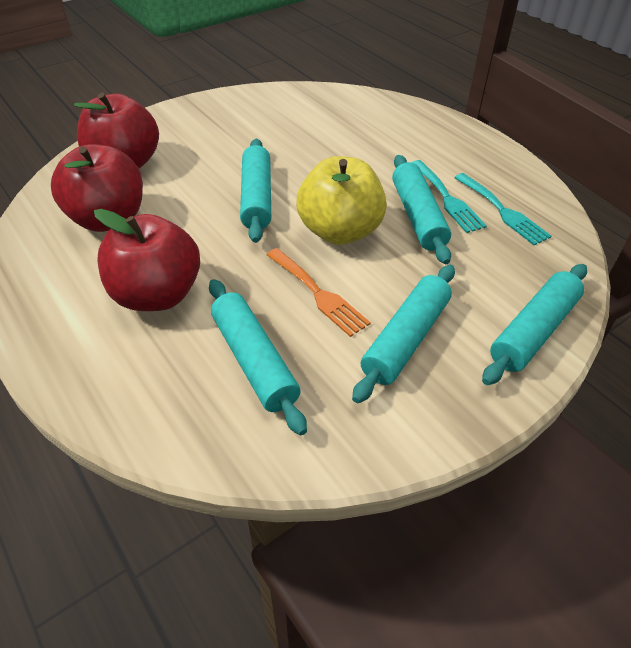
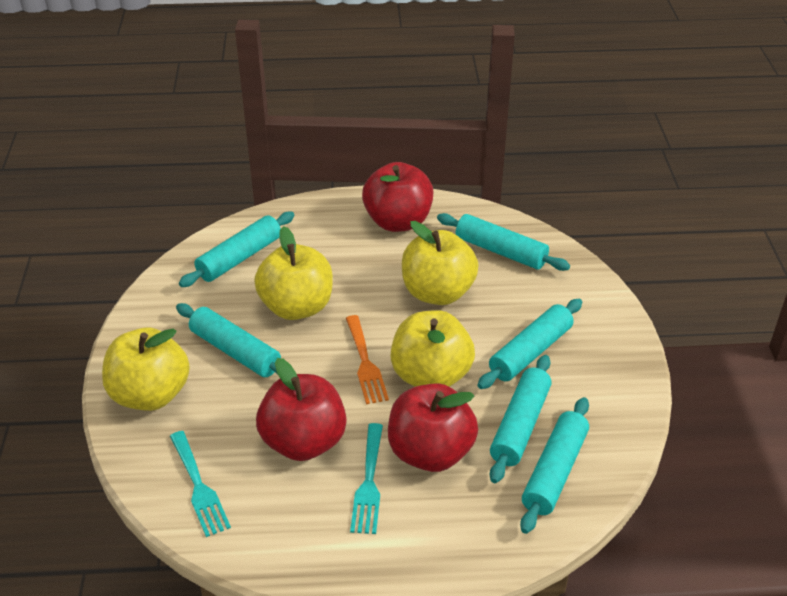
turquoise rolling pin: 5 -> 6
yellow apple: 1 -> 4

